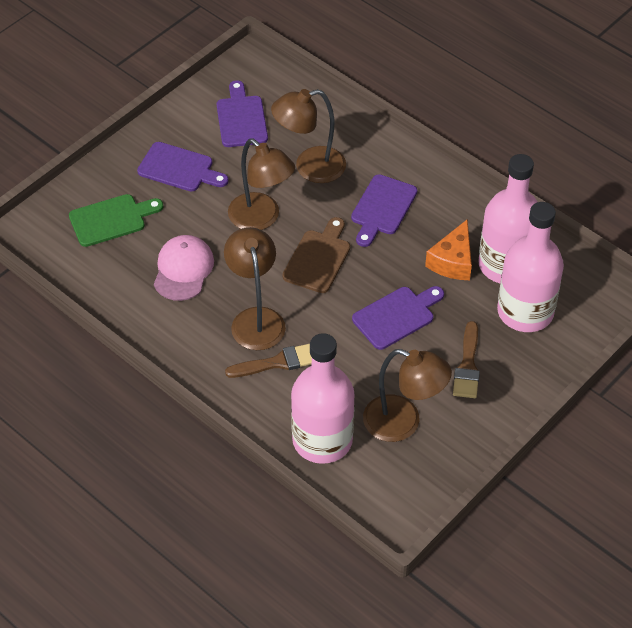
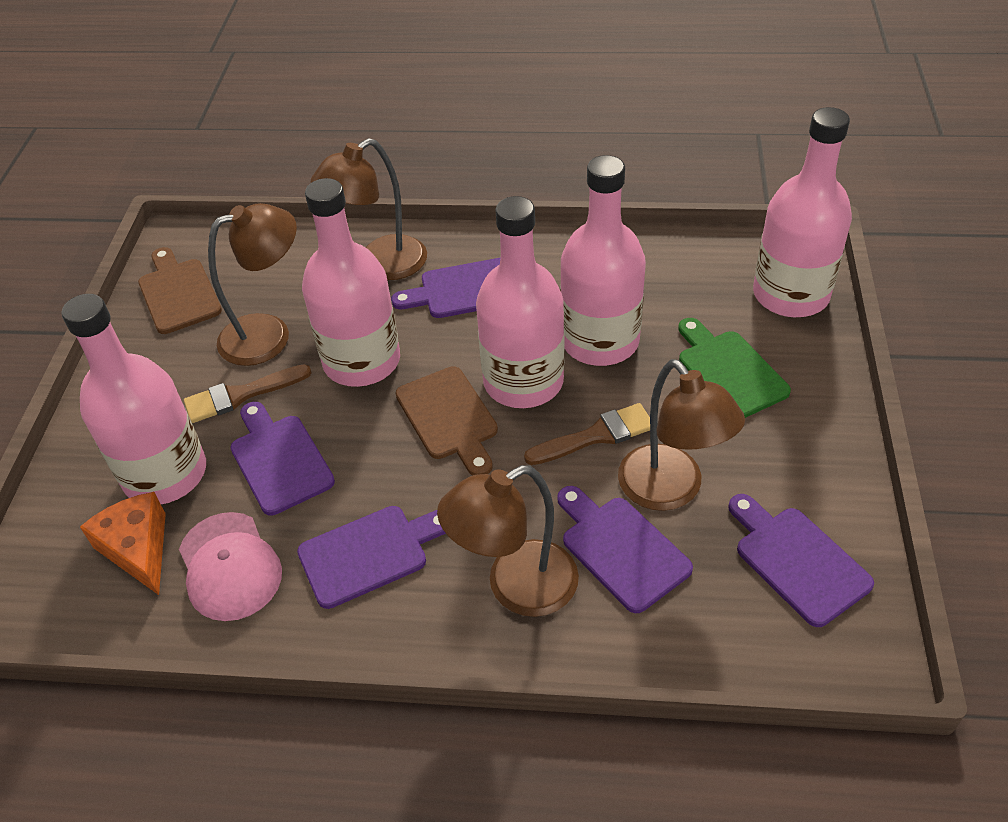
brown cutting board: 1 -> 2
pink bottle: 3 -> 5
purple cutting board: 4 -> 5

